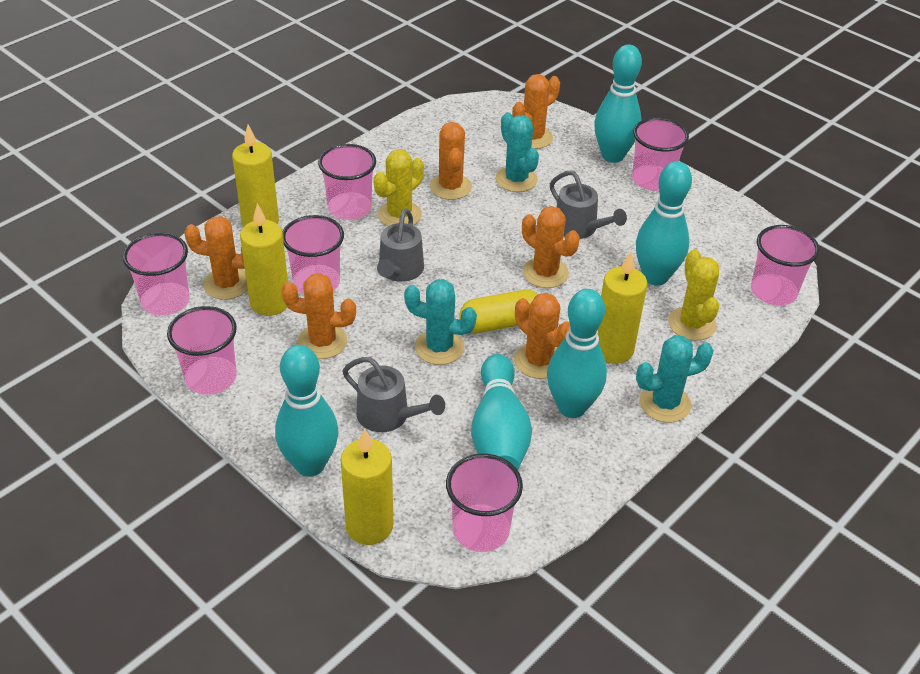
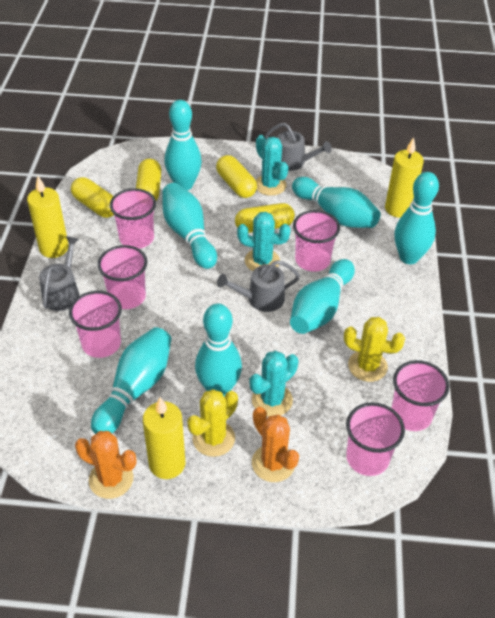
orange cactus: 6 -> 2
pink cup: 7 -> 6
turquoise bowling pin: 5 -> 7
yellow candle: 4 -> 3
yellow capsule: 1 -> 4

